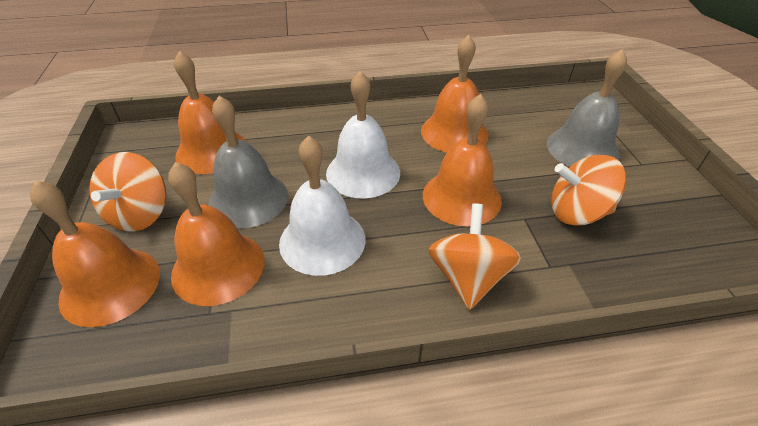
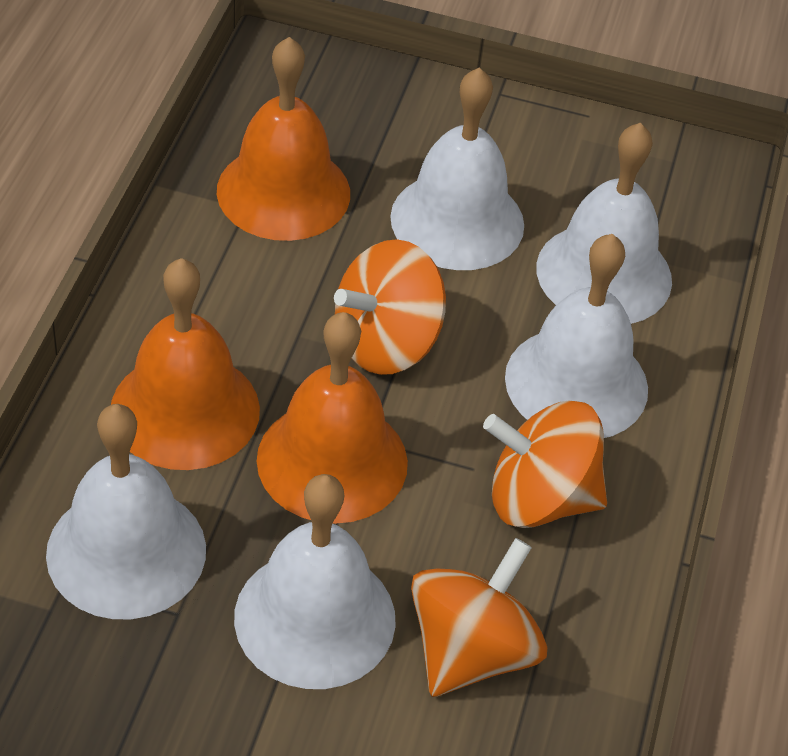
grey bell: 2 -> 0
orange bell: 5 -> 3
white bell: 2 -> 5

